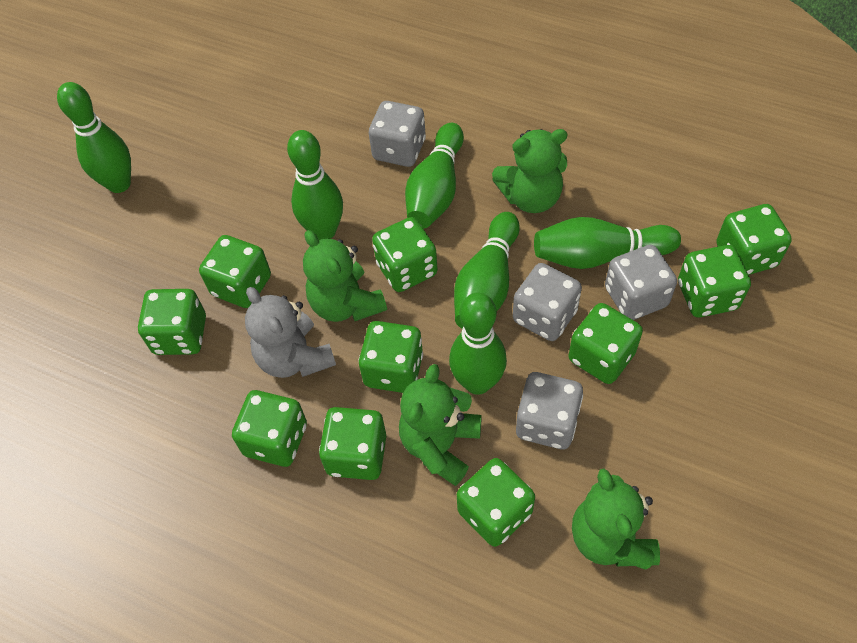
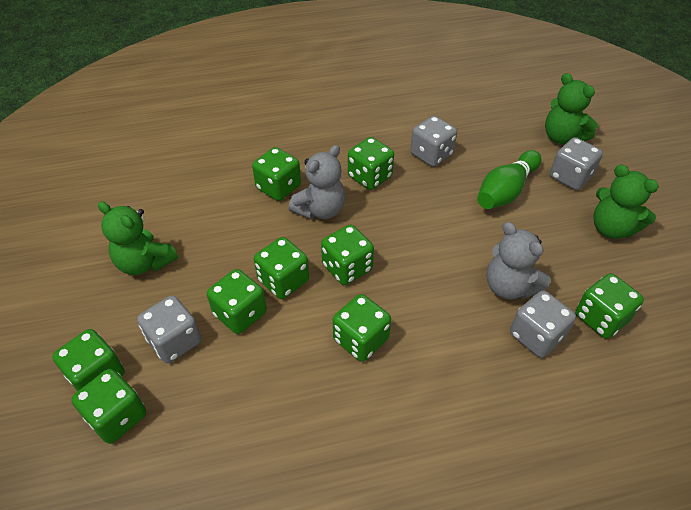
green bowling pin: 6 -> 1
green dice: 10 -> 9
green teddy bear: 4 -> 3
grey teddy bear: 1 -> 2

